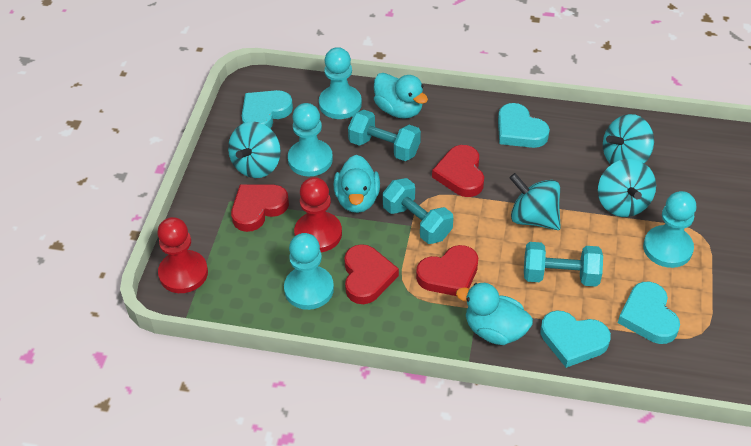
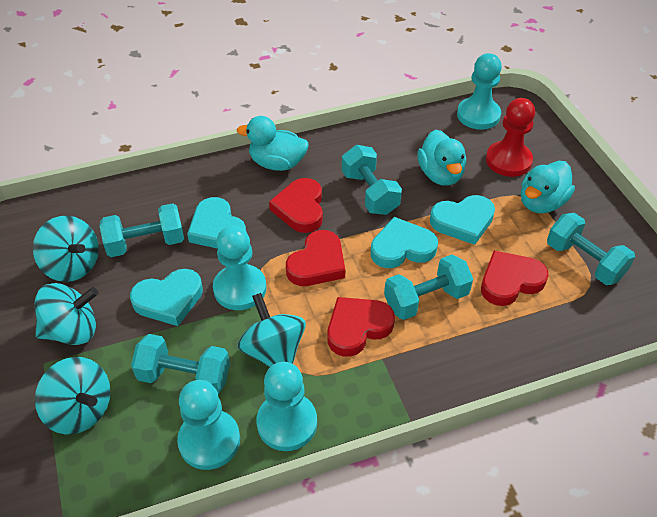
red pawn: 2 -> 1
turquoise dumbbell: 3 -> 5

